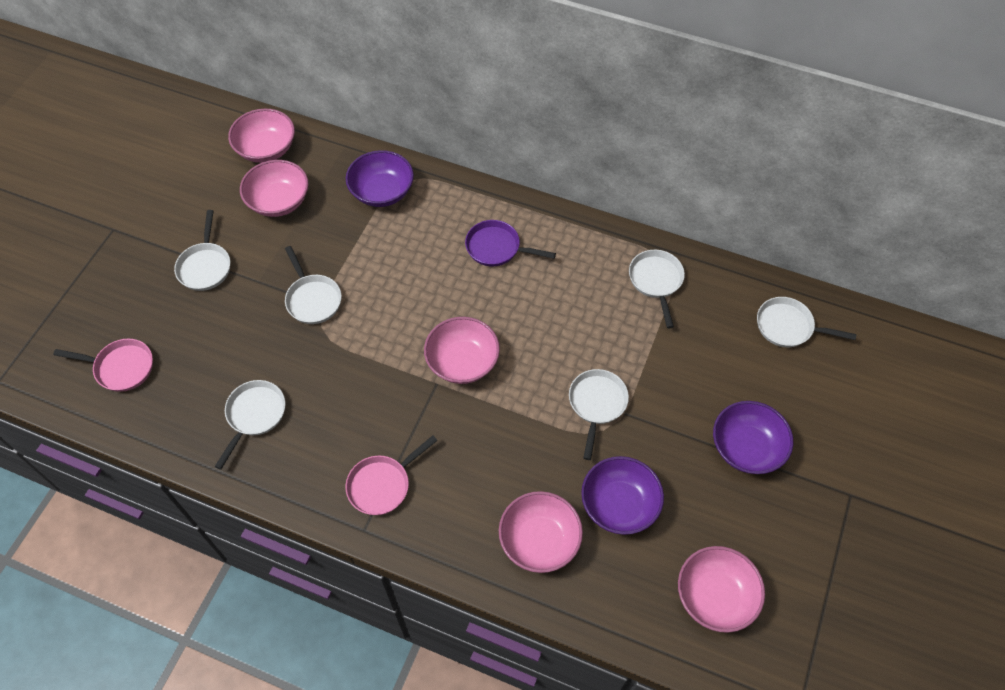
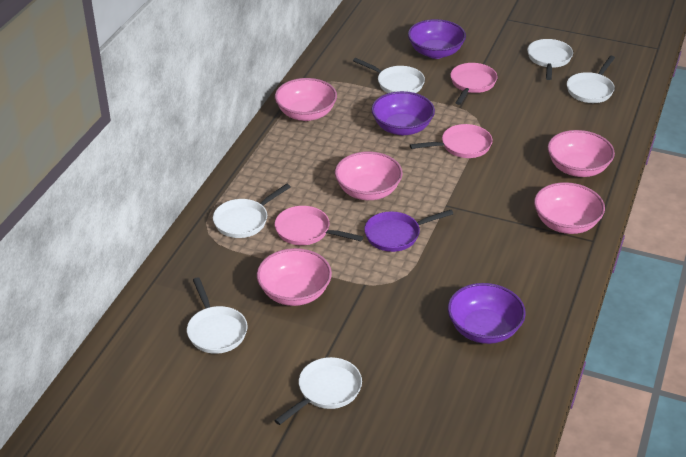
pink pan: 2 -> 3

